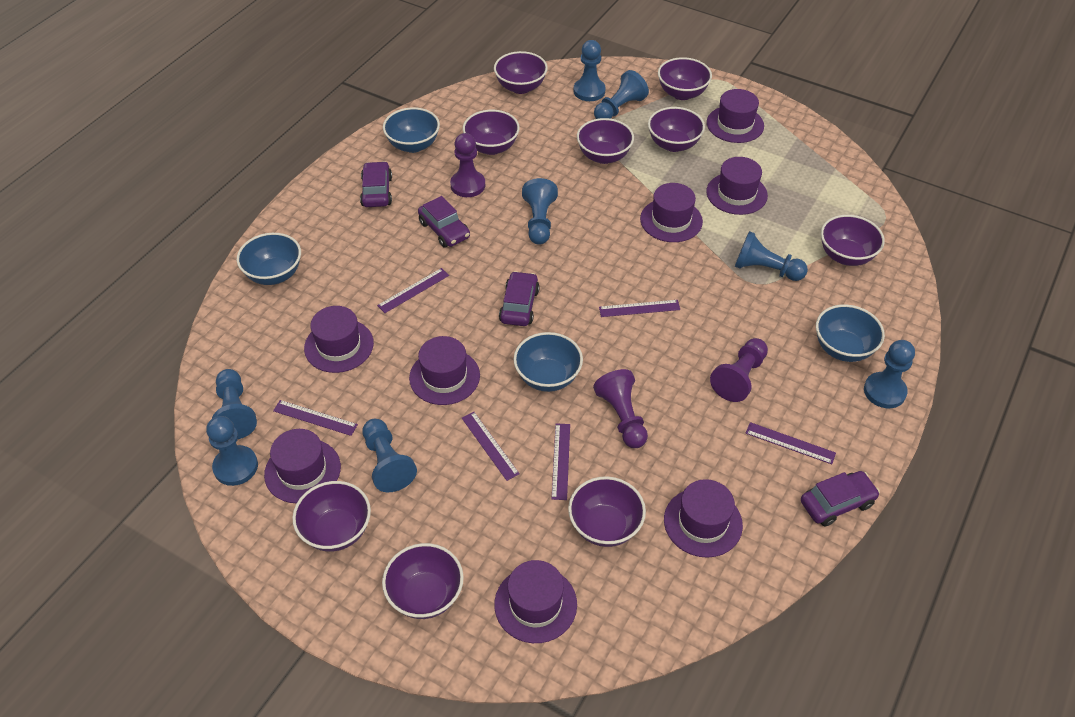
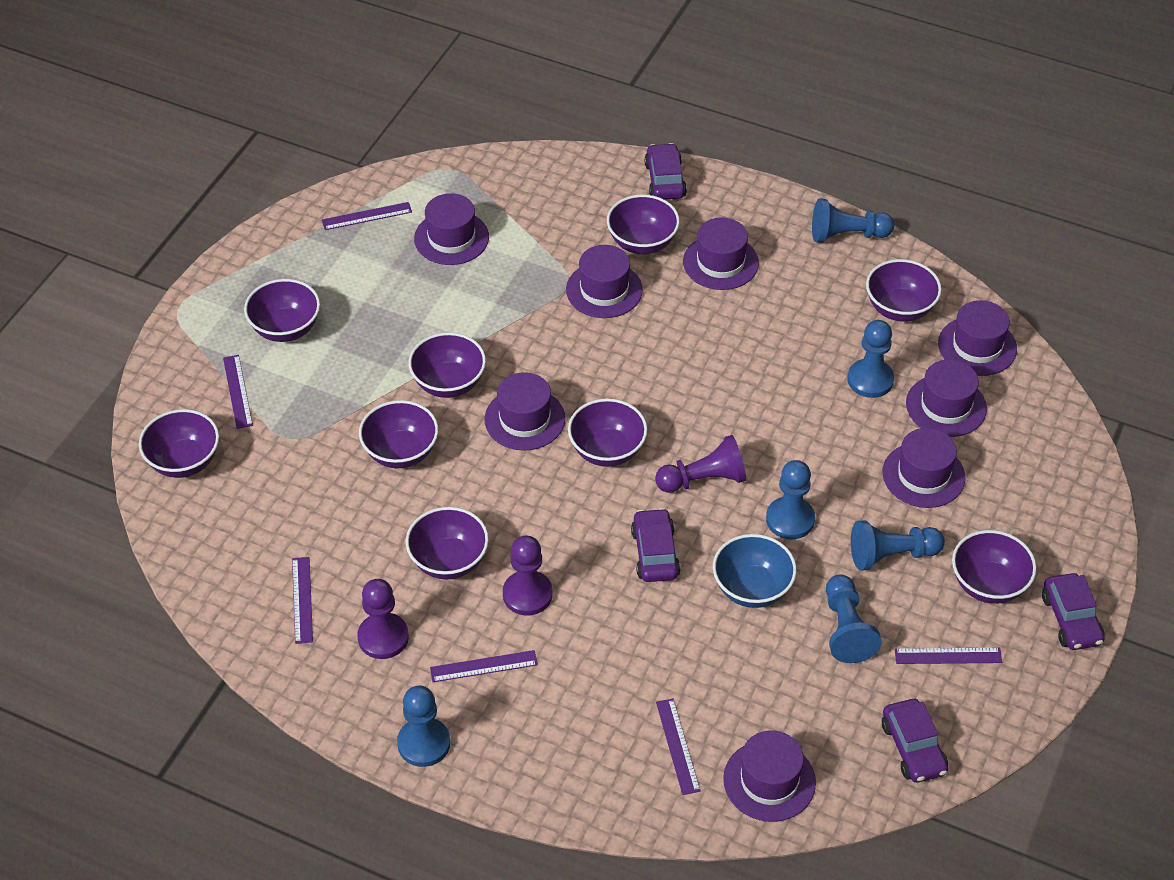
blue bowl: 4 -> 1
blue pawn: 8 -> 6

